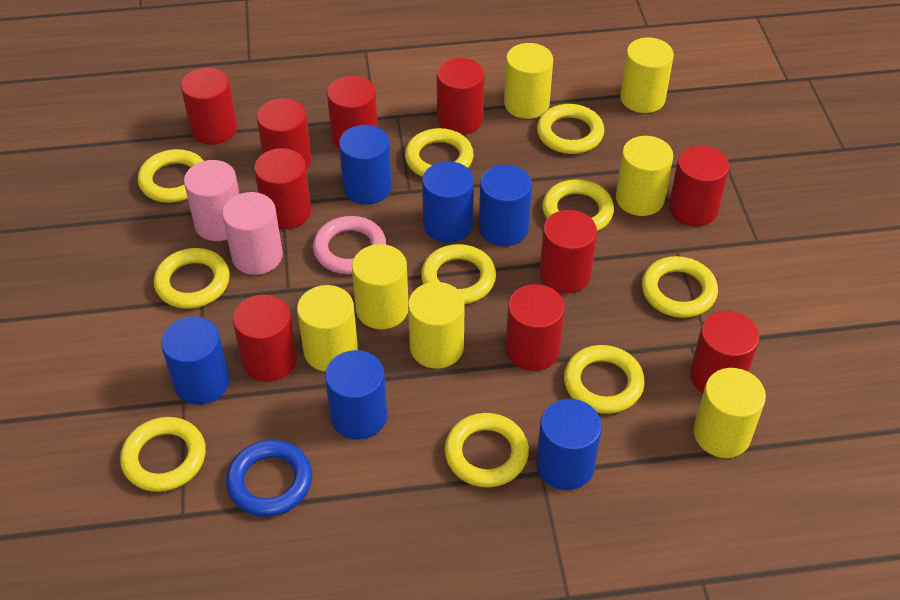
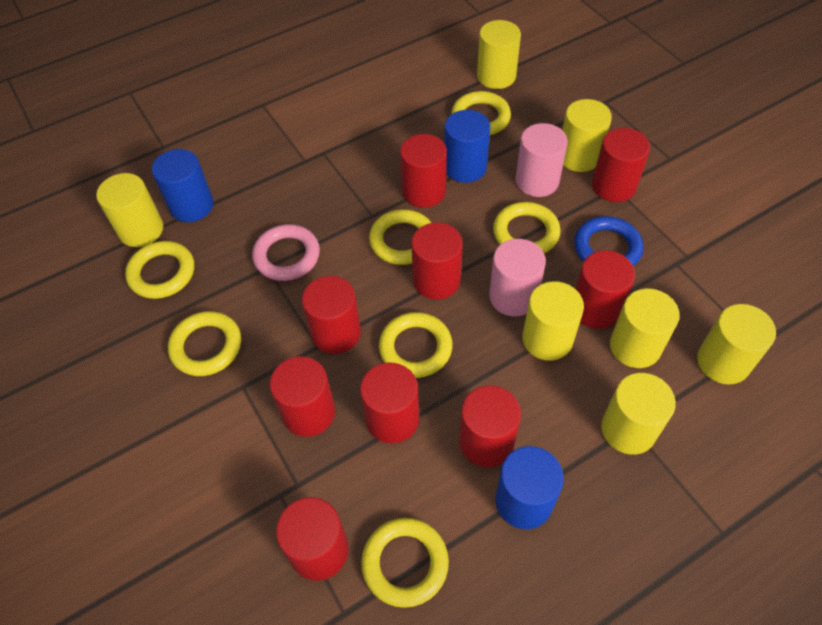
blue cylinder: 6 -> 3
red cylinder: 10 -> 9
yellow ring: 10 -> 7

